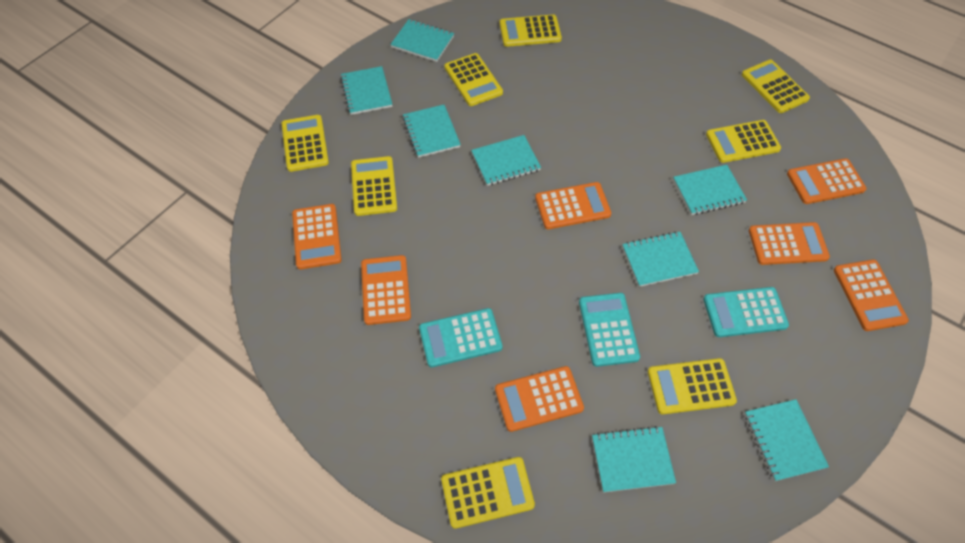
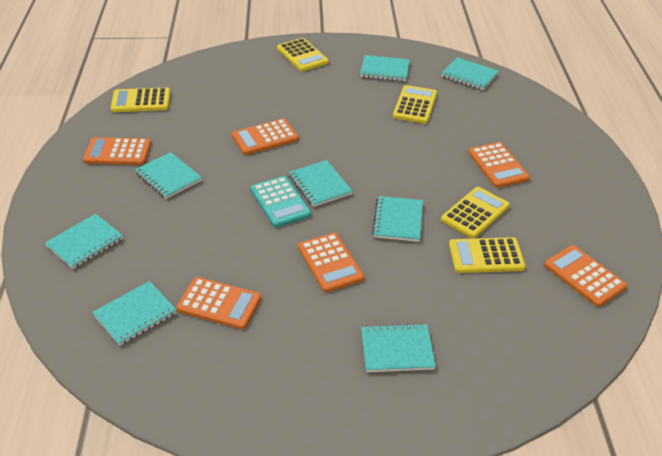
orange calculator: 7 -> 6
turquoise calculator: 3 -> 1
yellow calculator: 8 -> 5

